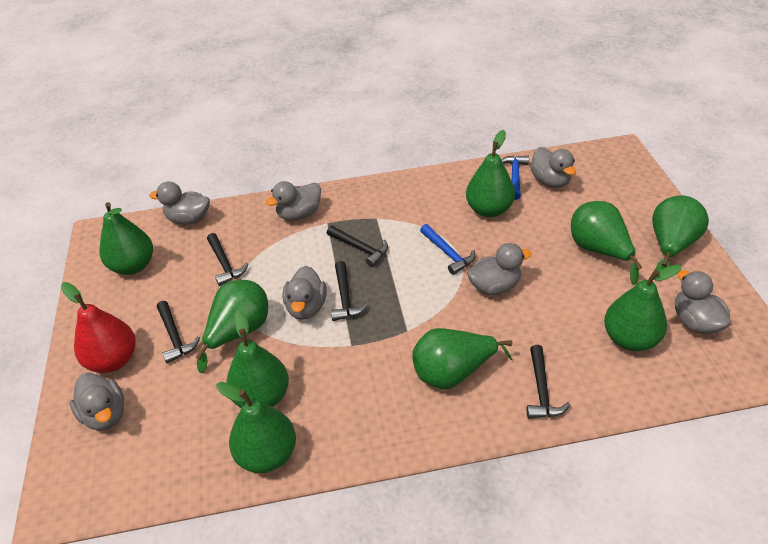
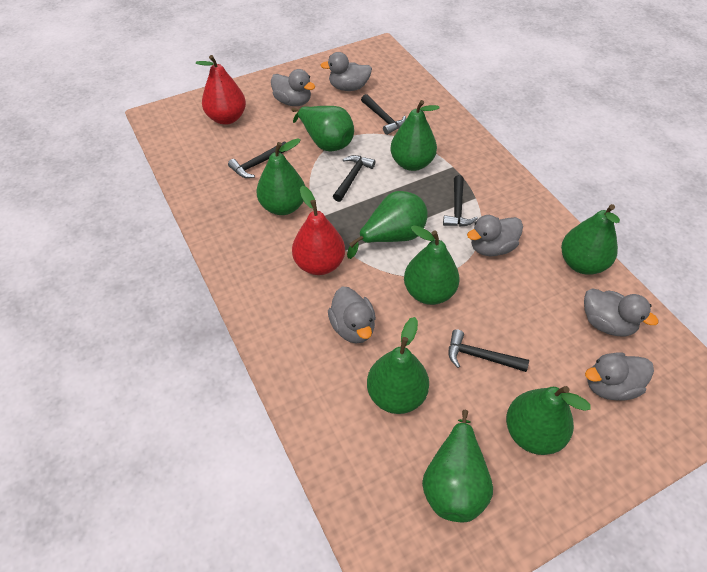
blue hammer: 2 -> 0
grey duck: 7 -> 6
red pear: 1 -> 2

